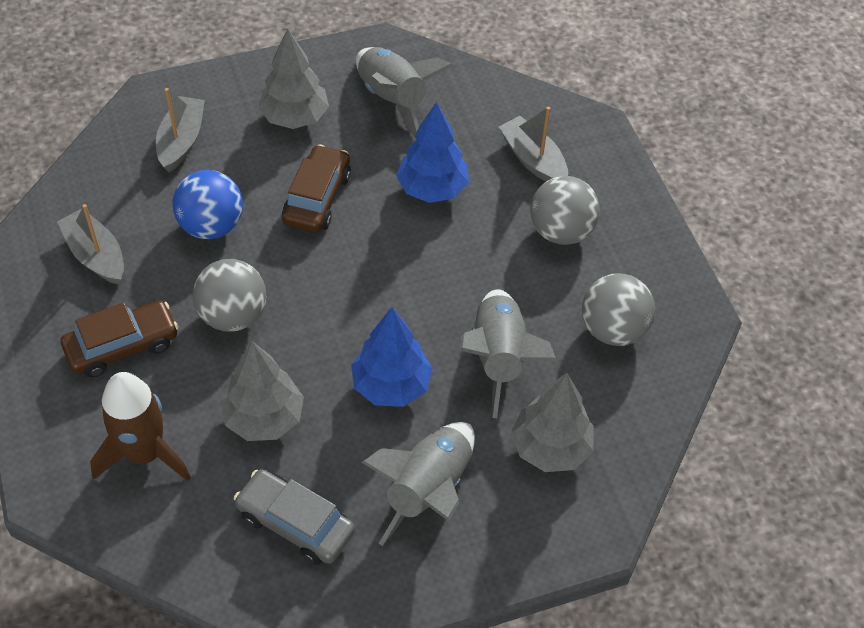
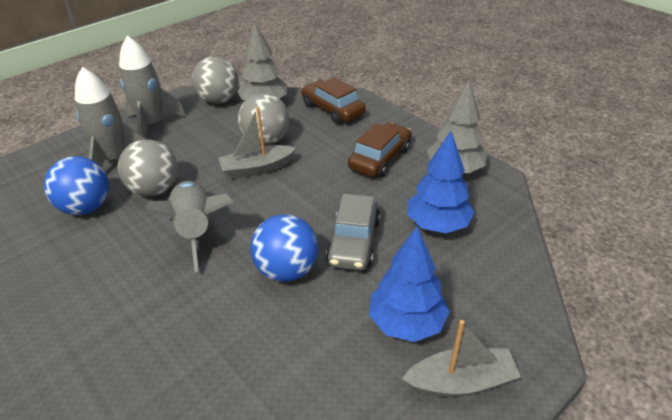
blue ball: 1 -> 2
brown rocket: 1 -> 0
grey boat: 3 -> 2
grey tree: 3 -> 2

